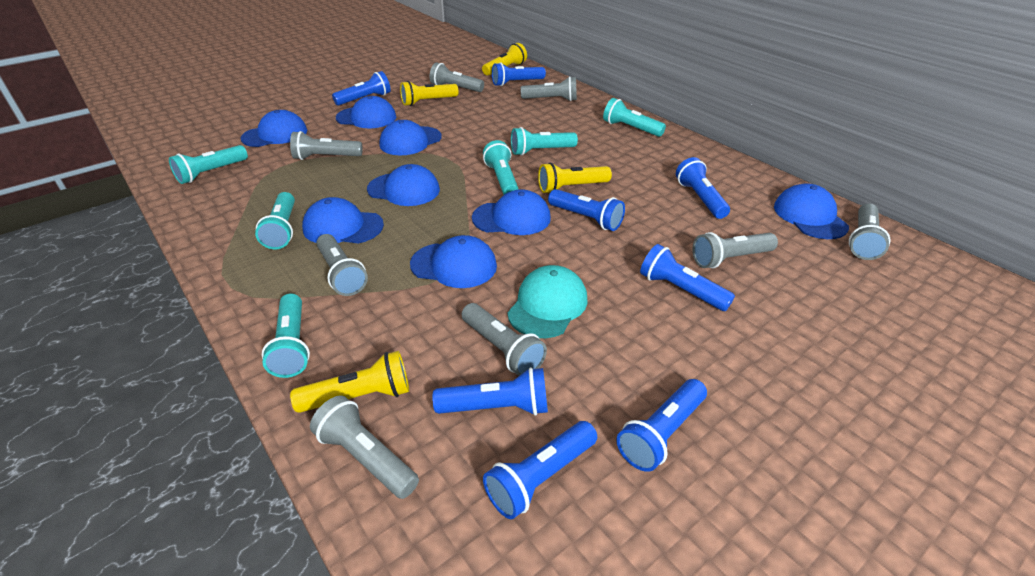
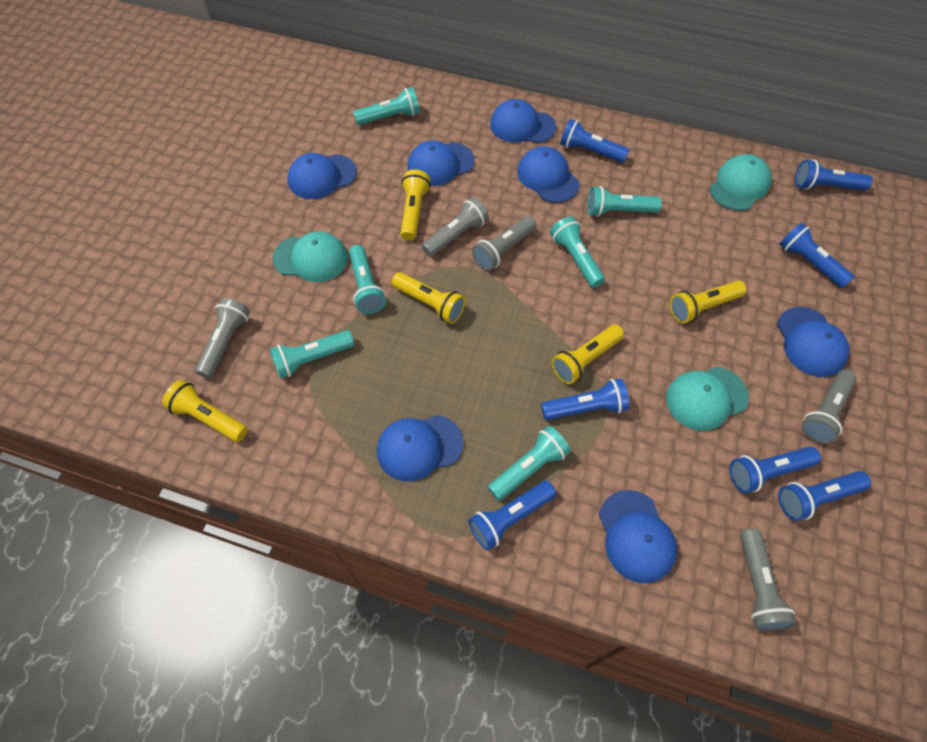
blue cap: 8 -> 7
blue flashlight: 8 -> 7
grey flashlight: 8 -> 5
turquoise cap: 1 -> 3
yellow flashlight: 4 -> 5

